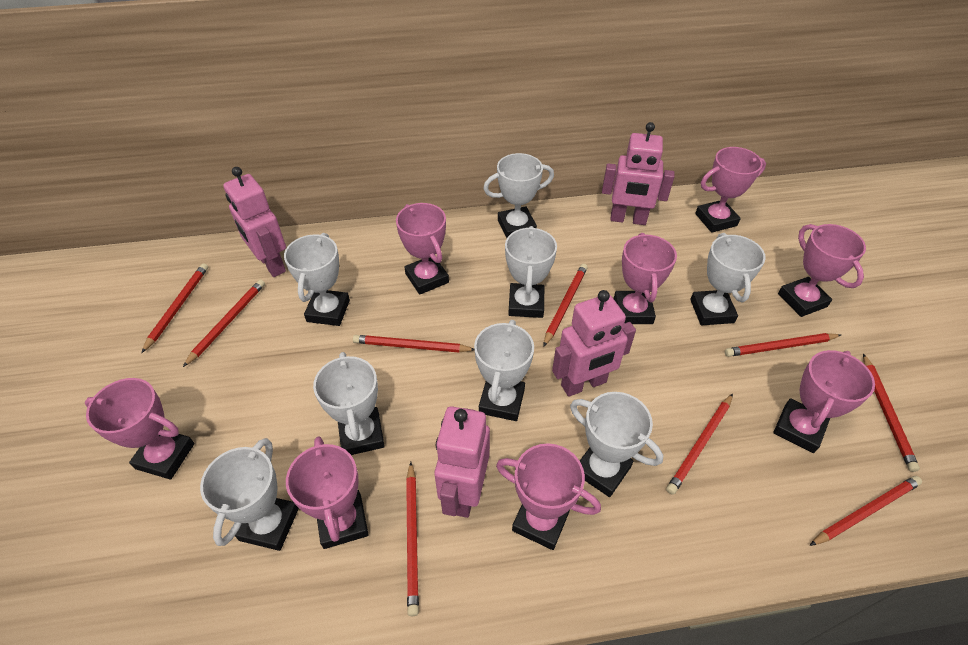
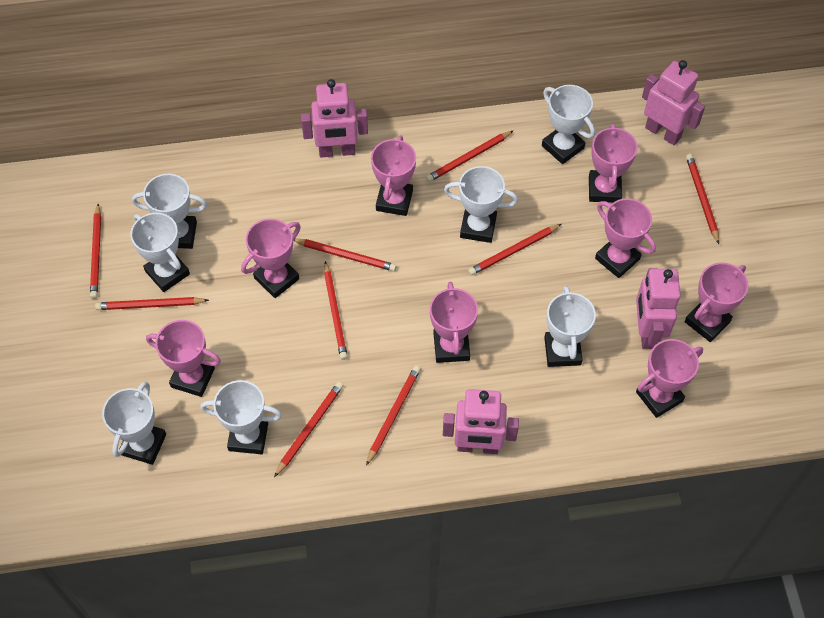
white trophy: 8 -> 7

